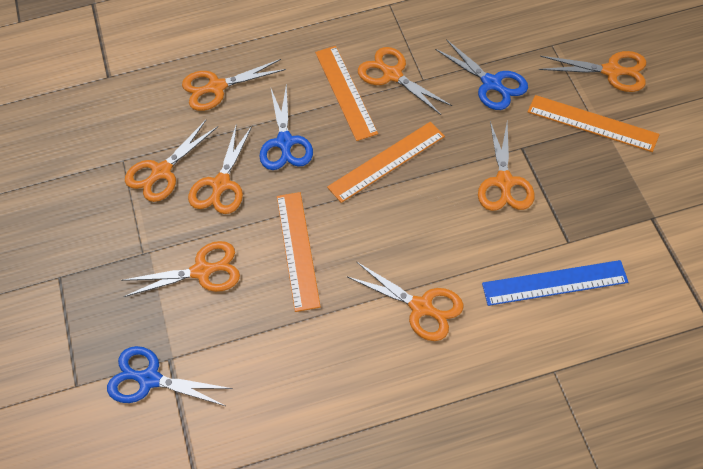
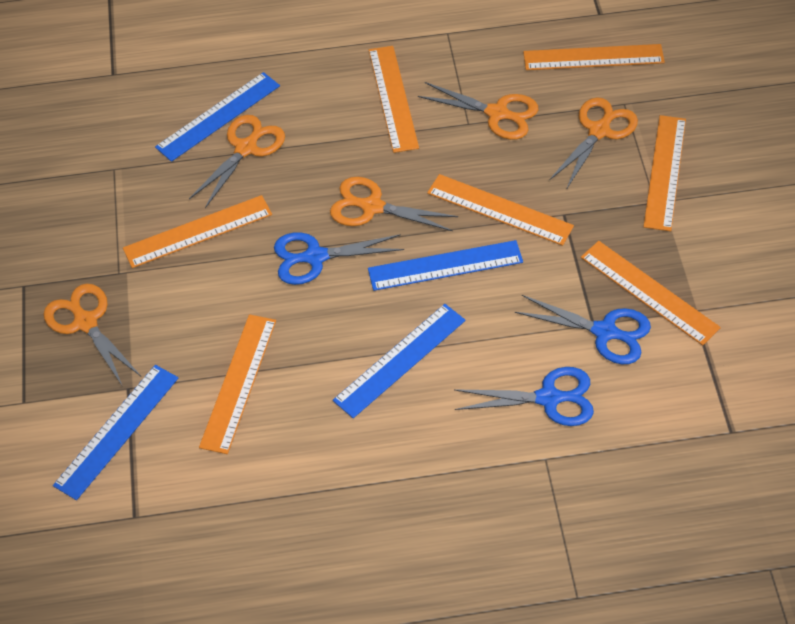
blue ruler: 1 -> 4
orange ruler: 4 -> 7
orange scissors: 8 -> 5

